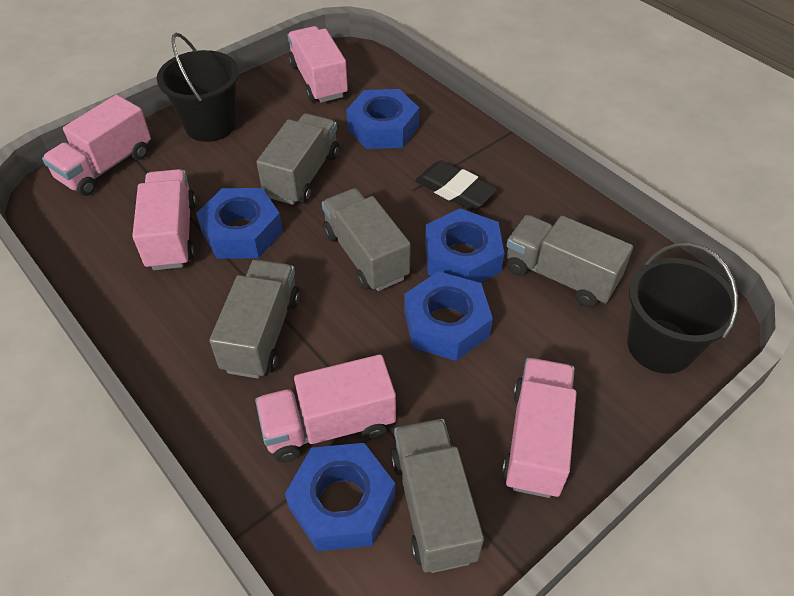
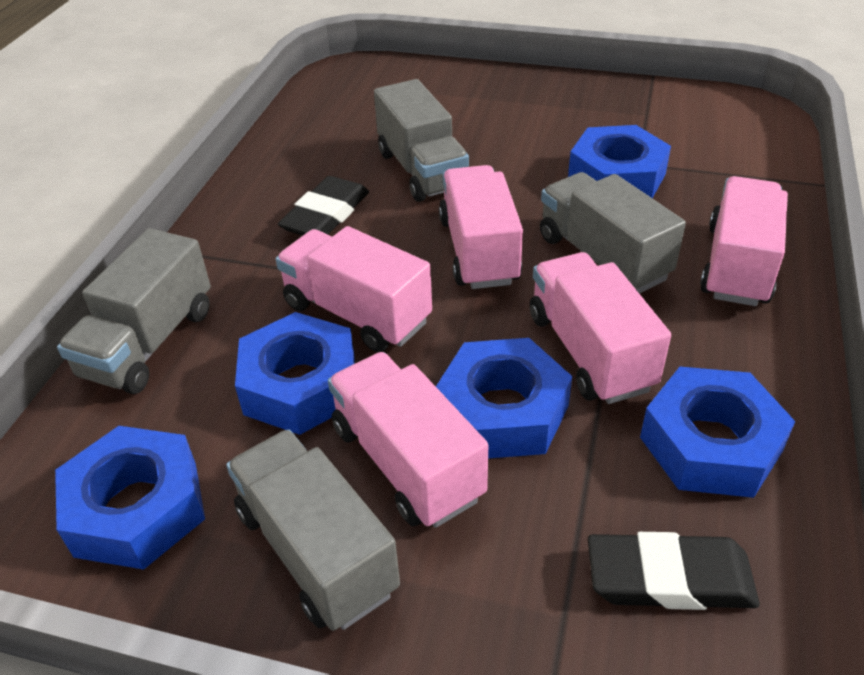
black bucket: 2 -> 0
black eraser: 1 -> 2
grey truck: 5 -> 4

